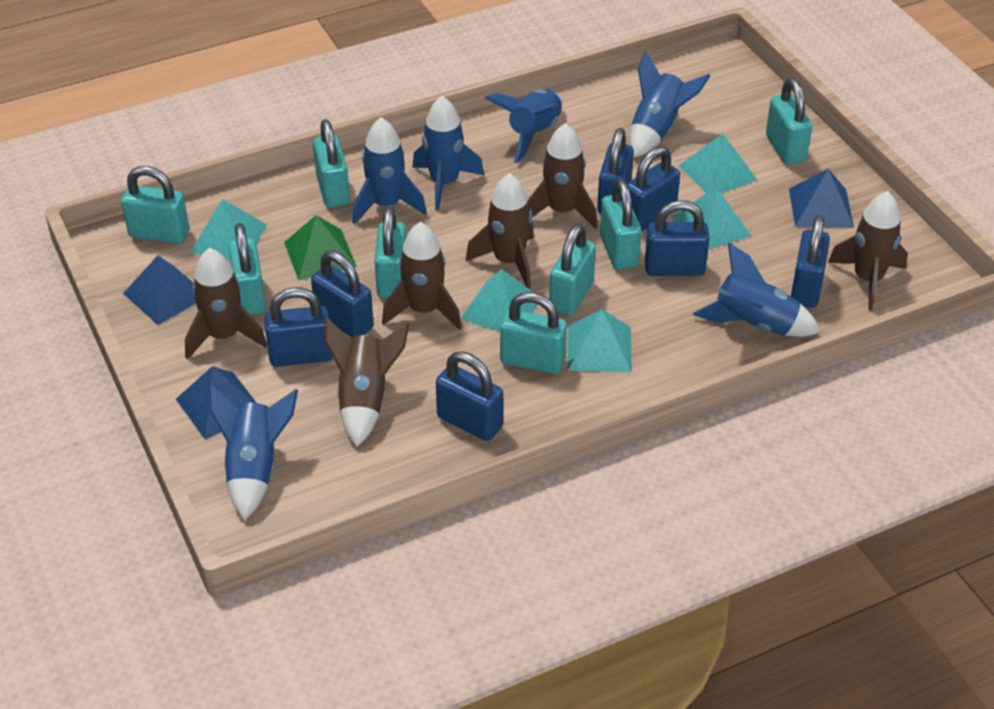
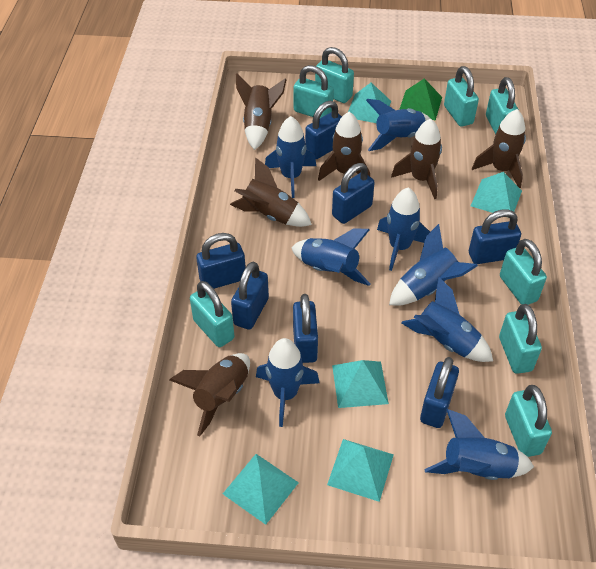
blue pyramid: 3 -> 0
blue rocket: 6 -> 8

